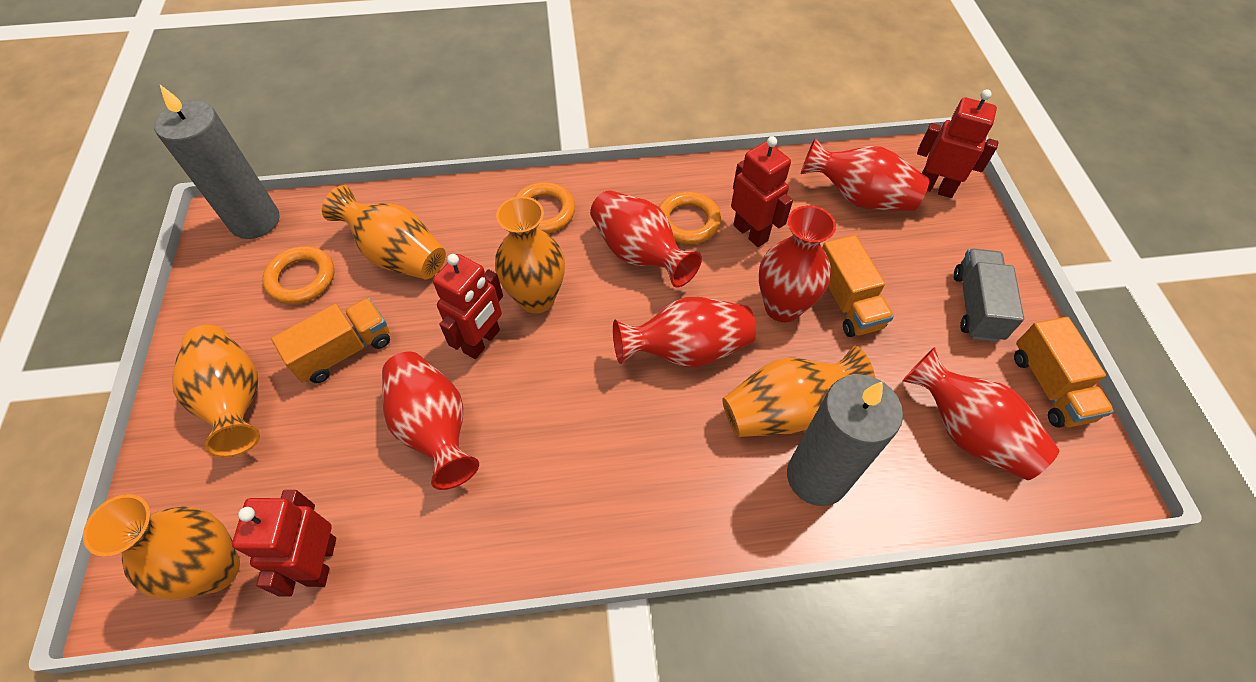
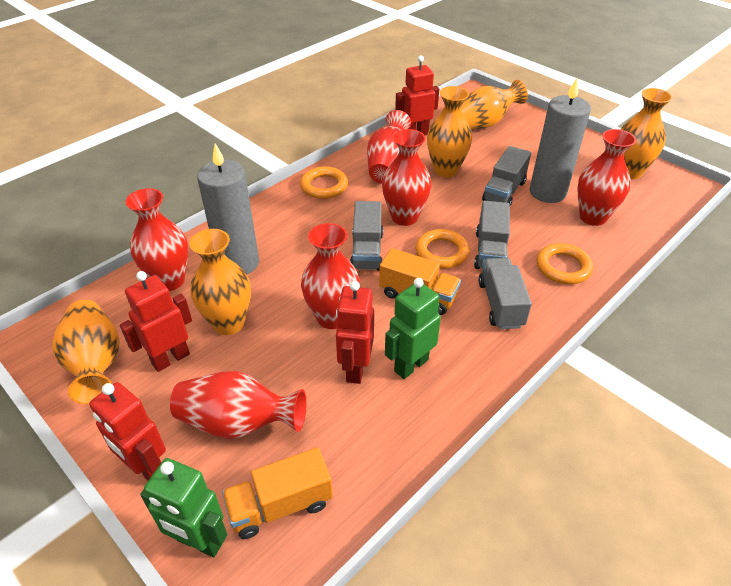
green robot: 0 -> 2
grey truck: 1 -> 4
orange truck: 3 -> 2

